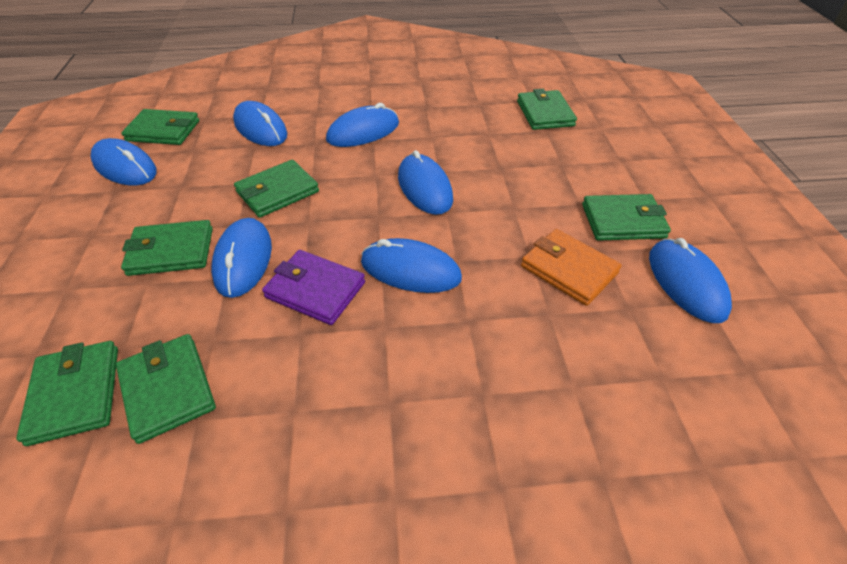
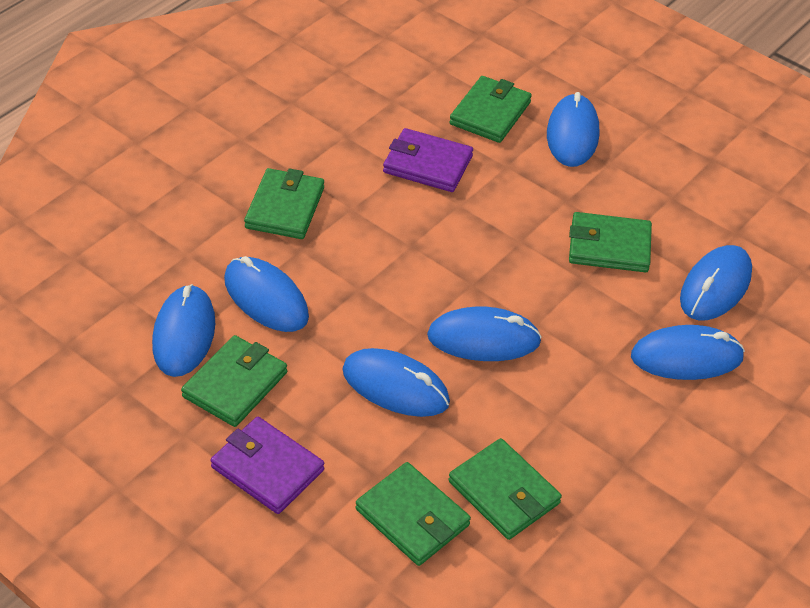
green wallet: 7 -> 6
orange wallet: 1 -> 0
purple wallet: 1 -> 2

